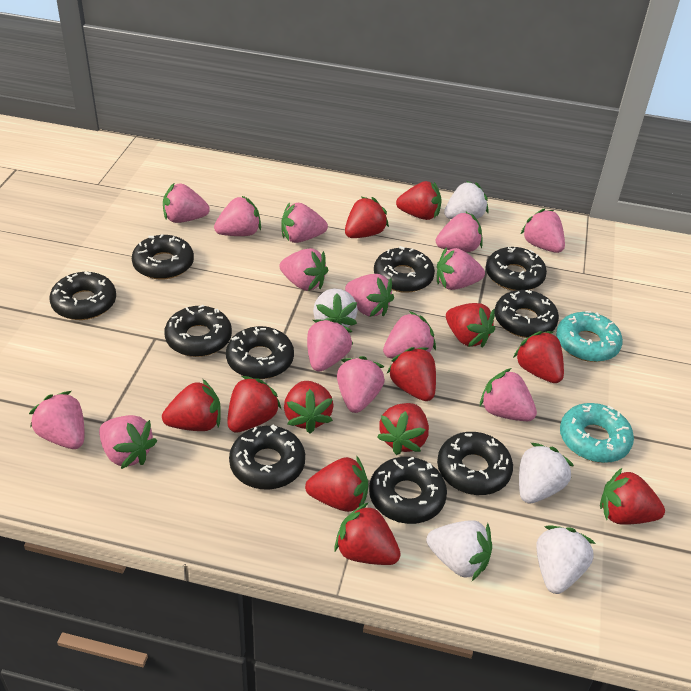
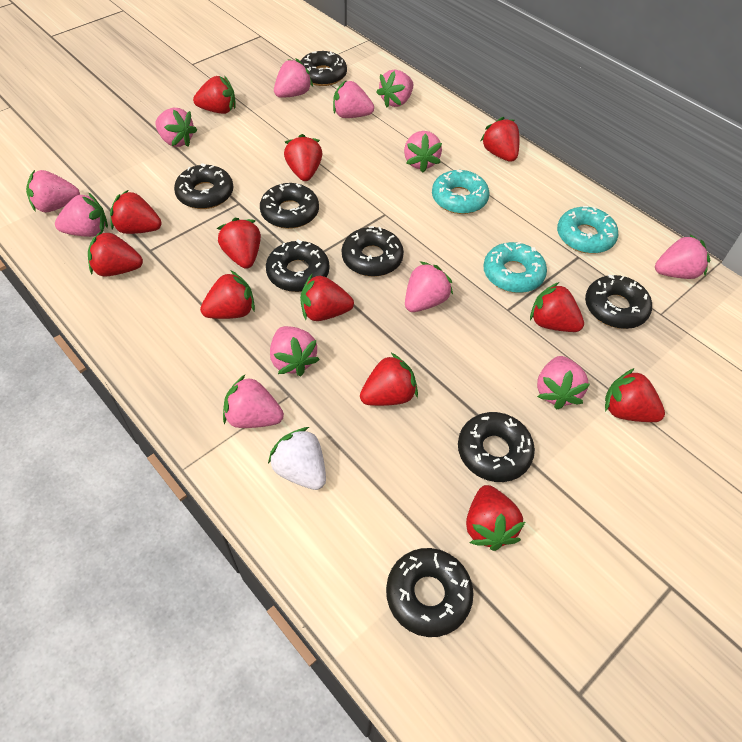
black donut: 10 -> 8
pink strawberry: 14 -> 12
turquoise donut: 2 -> 3
white strawberry: 5 -> 1

